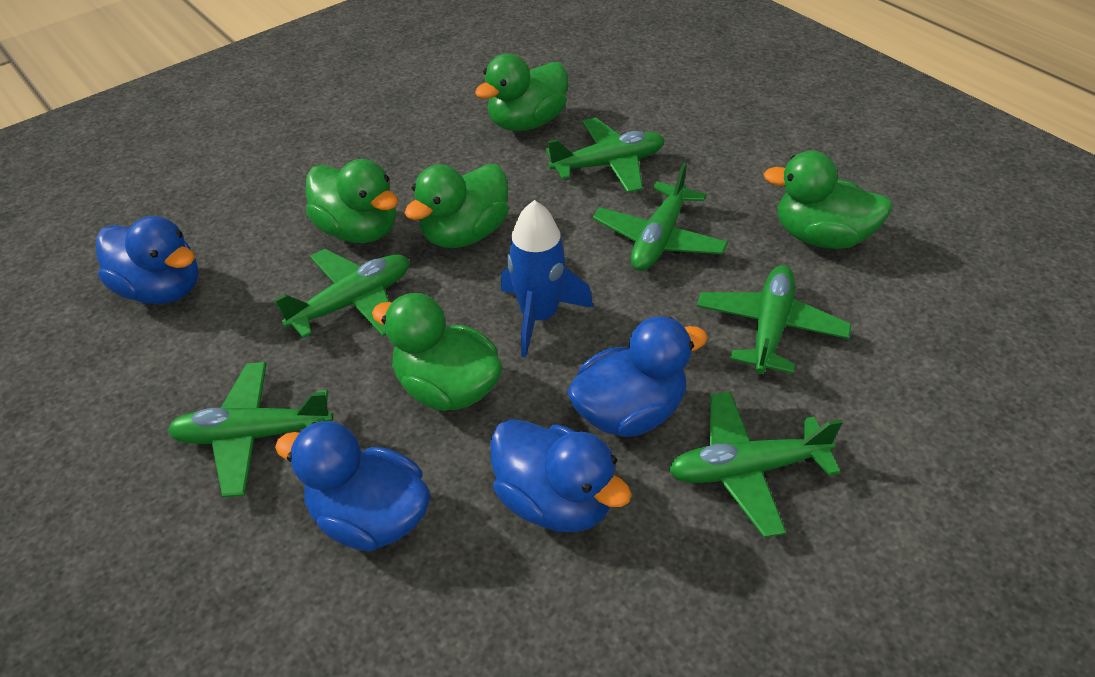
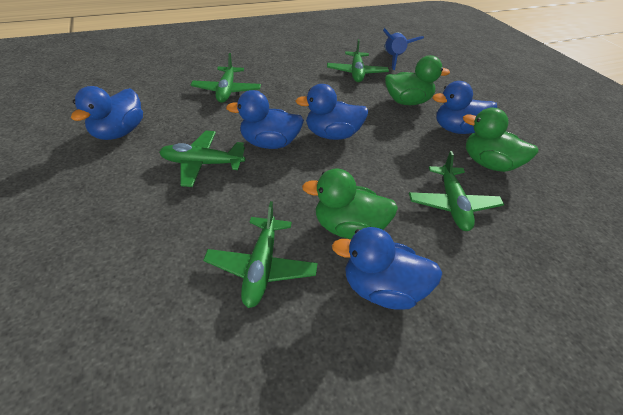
blue duck: 4 -> 5
green duck: 5 -> 3
green plane: 6 -> 5

